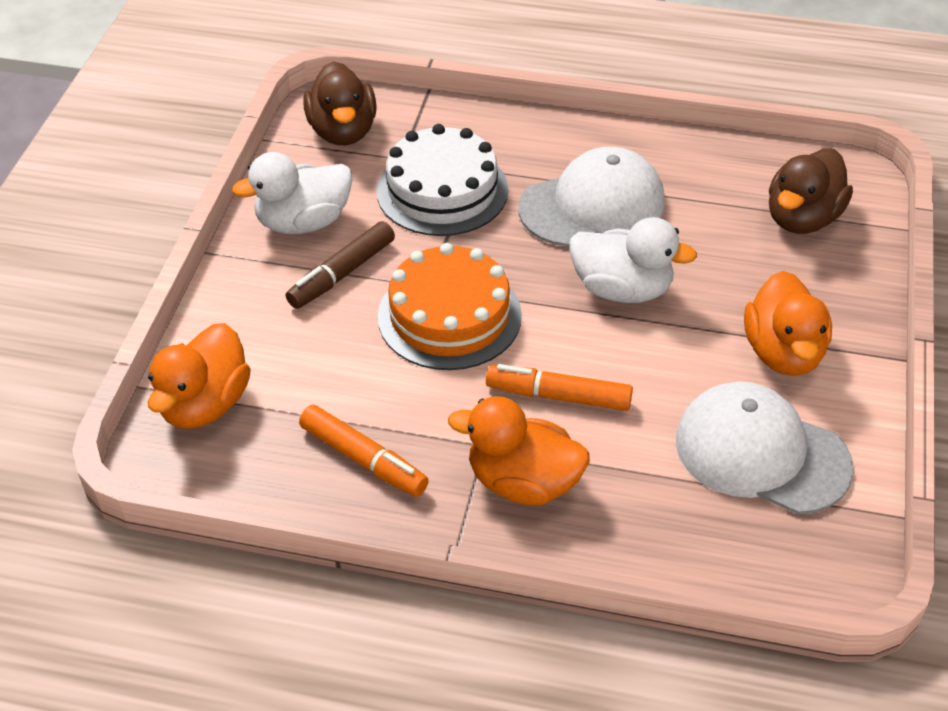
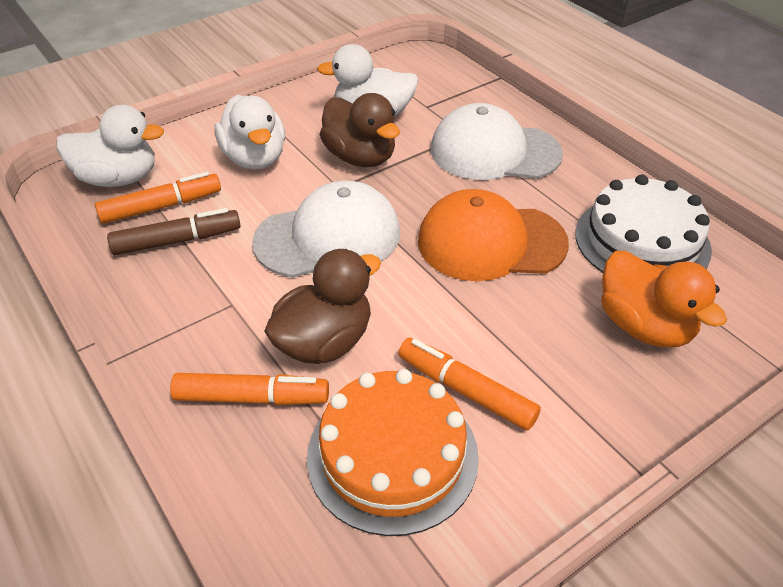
orange cap: 0 -> 1
orange duck: 3 -> 1
orange marker: 2 -> 3
white duck: 2 -> 3

